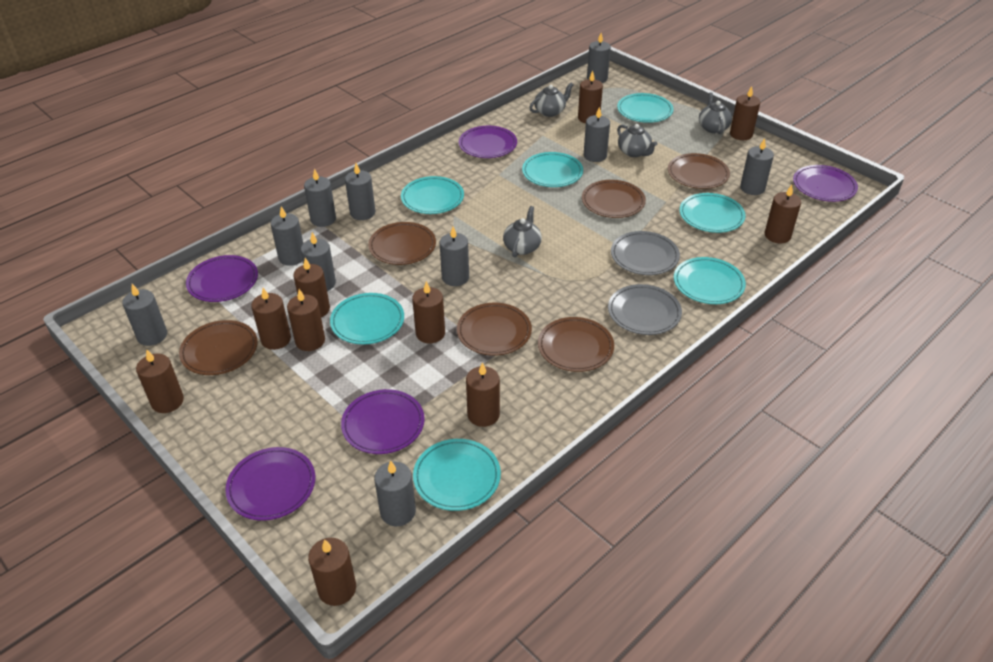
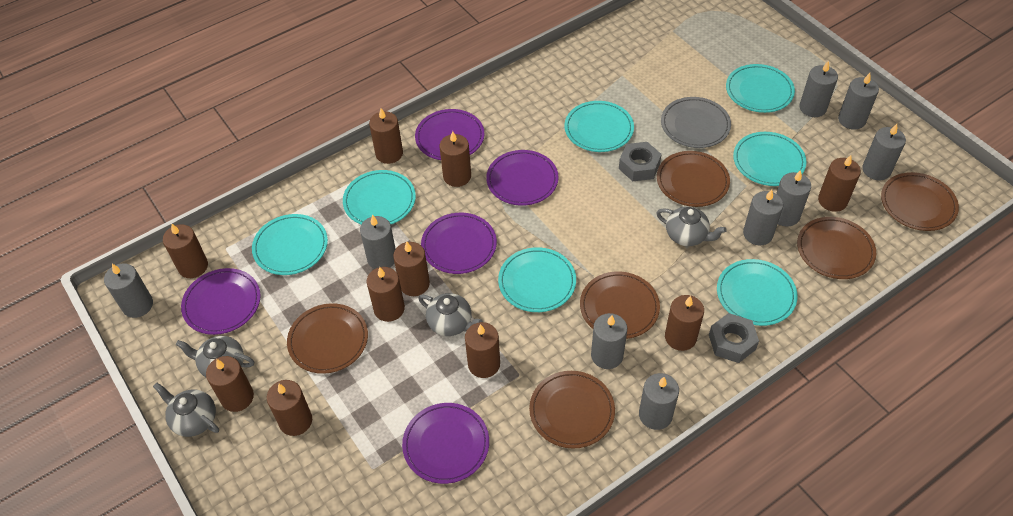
grey candle: 10 -> 9
grey nut: 0 -> 2
grey plate: 2 -> 1

